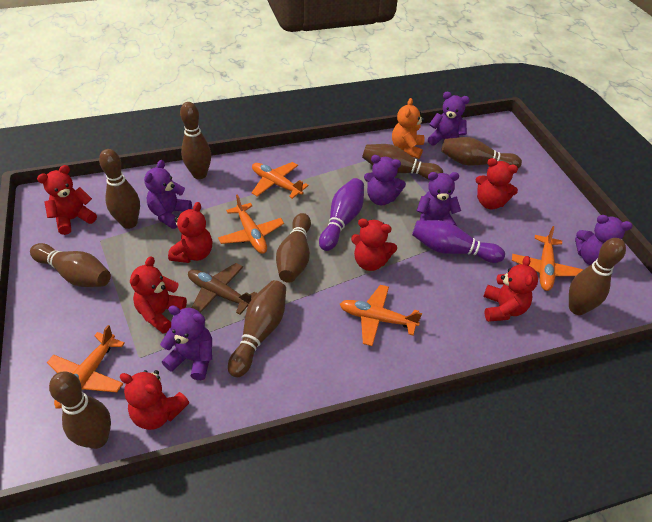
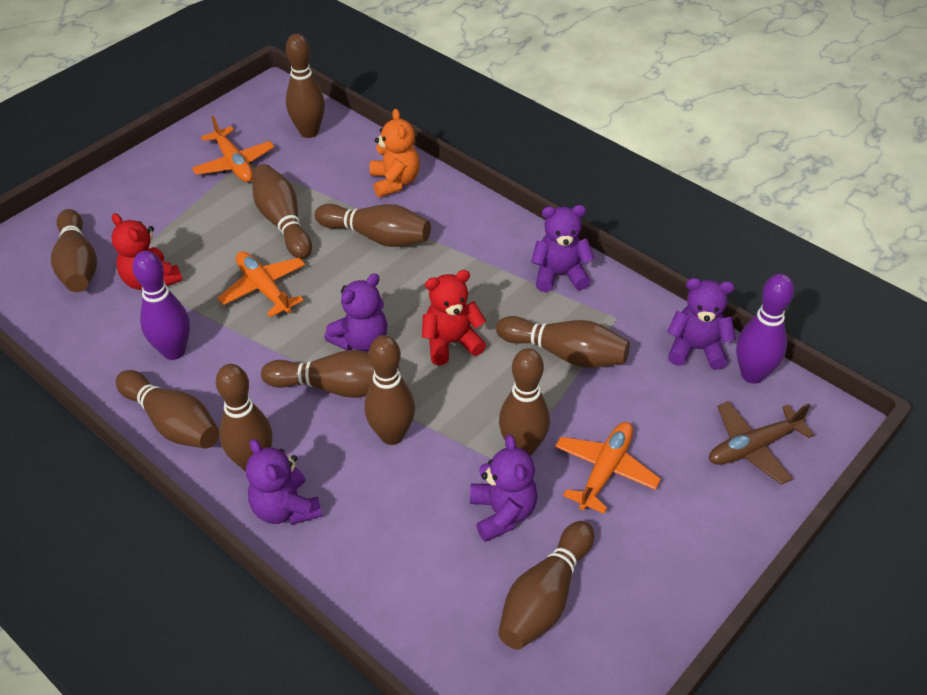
brown bowling pin: 9 -> 11
orange plane: 5 -> 3
purple teddy bear: 6 -> 5
red teddy bear: 7 -> 2

